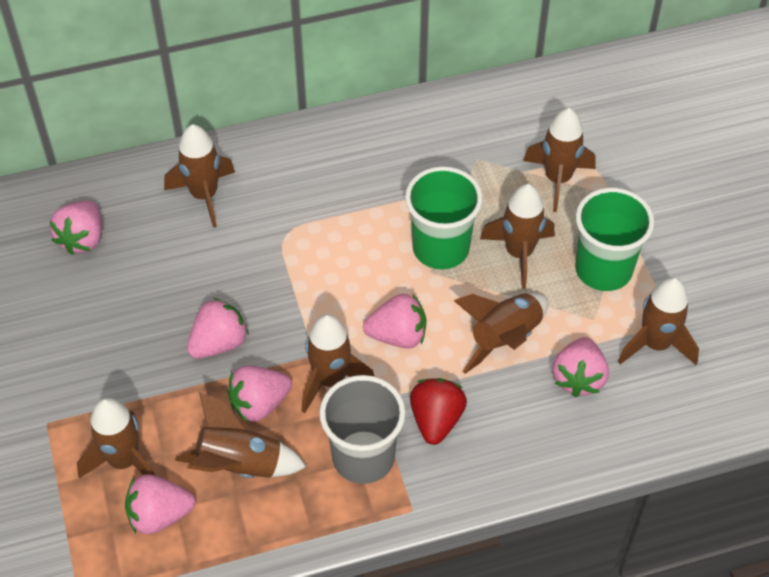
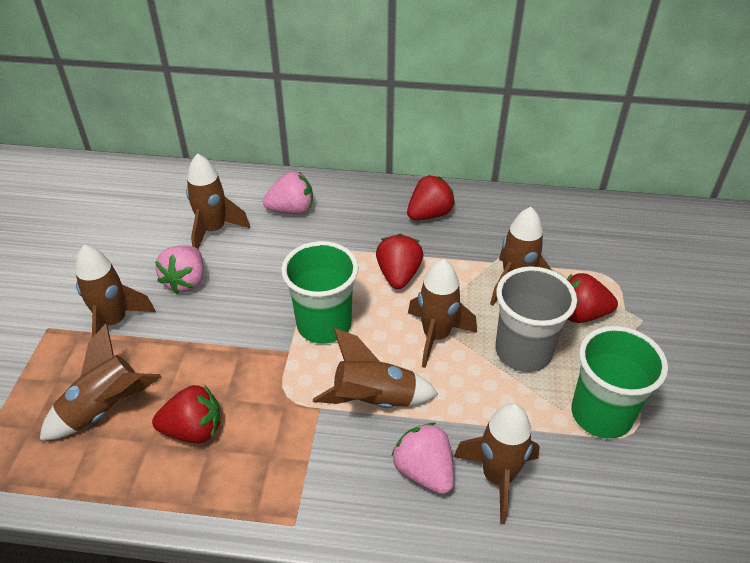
brown rocket: 8 -> 7
pink strawberry: 6 -> 3
red strawberry: 1 -> 4

